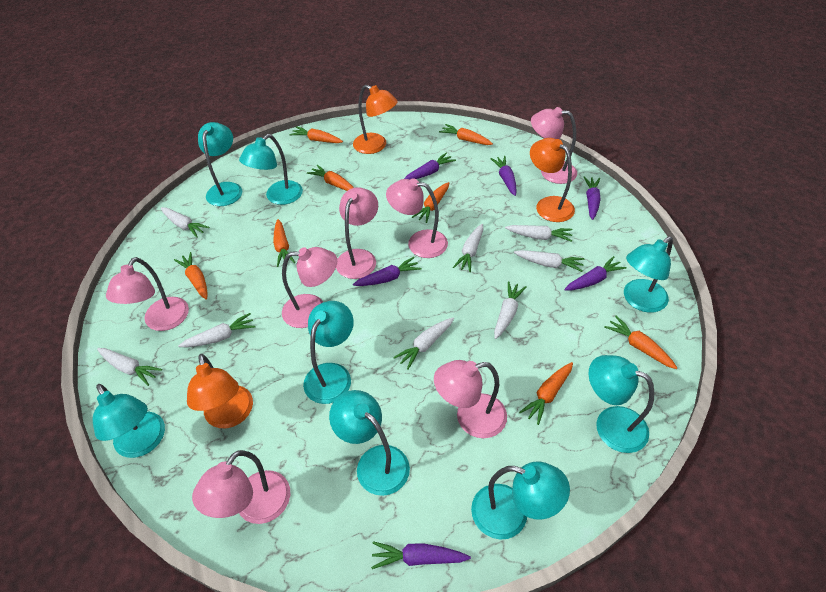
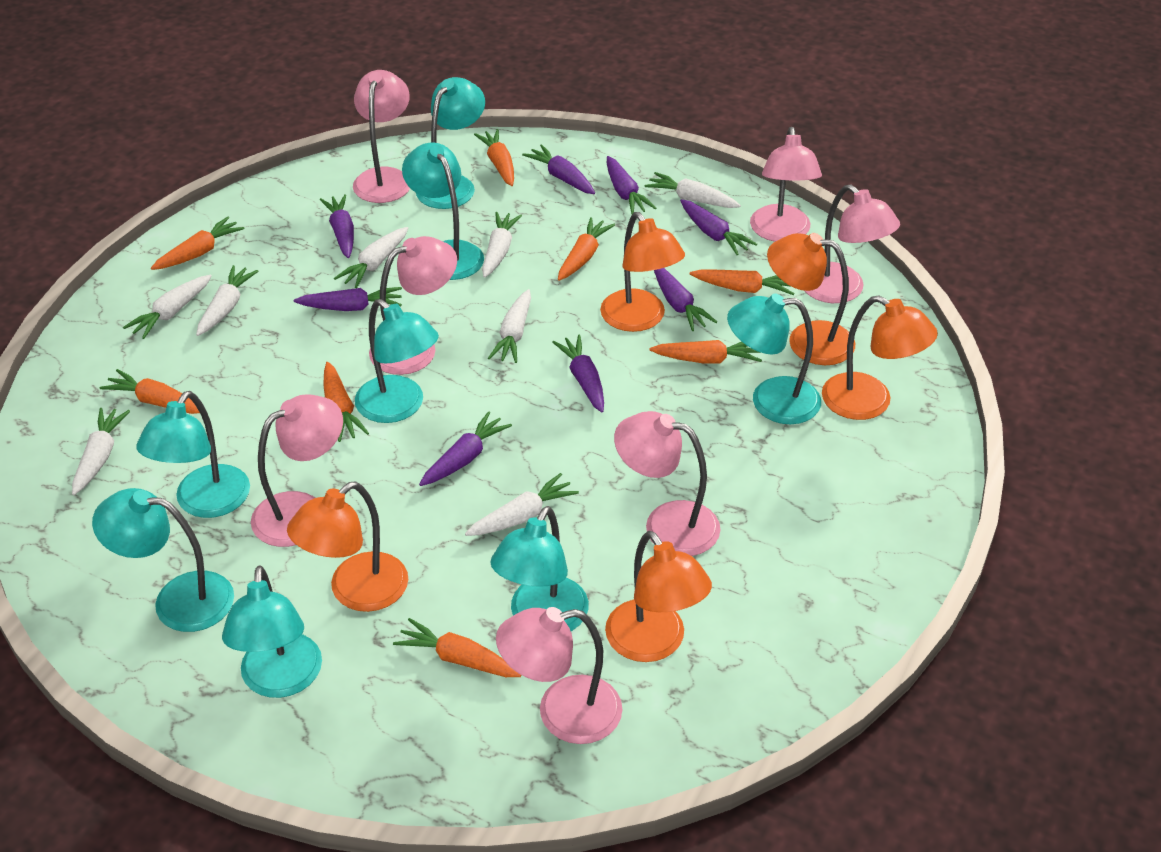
orange lamp: 3 -> 5
purple carrot: 6 -> 8

